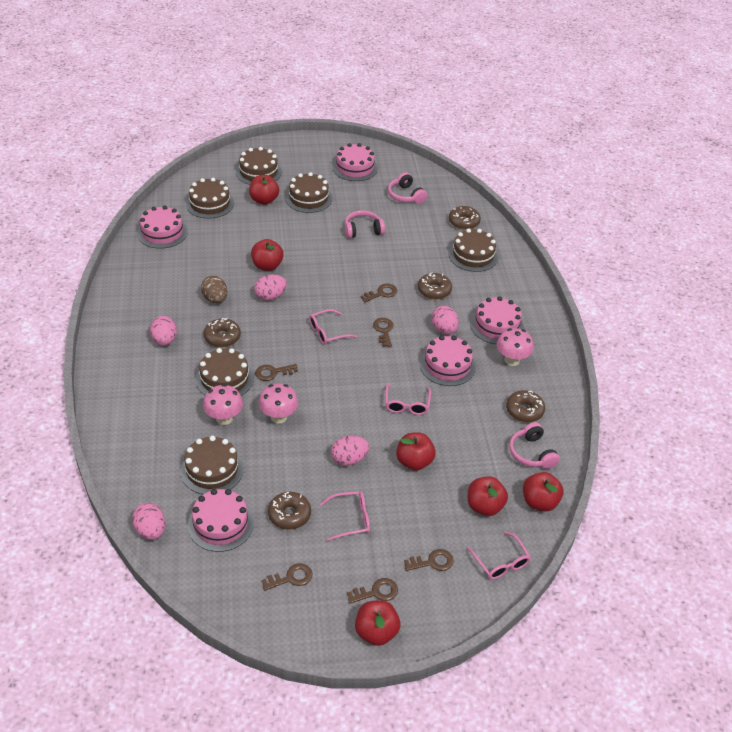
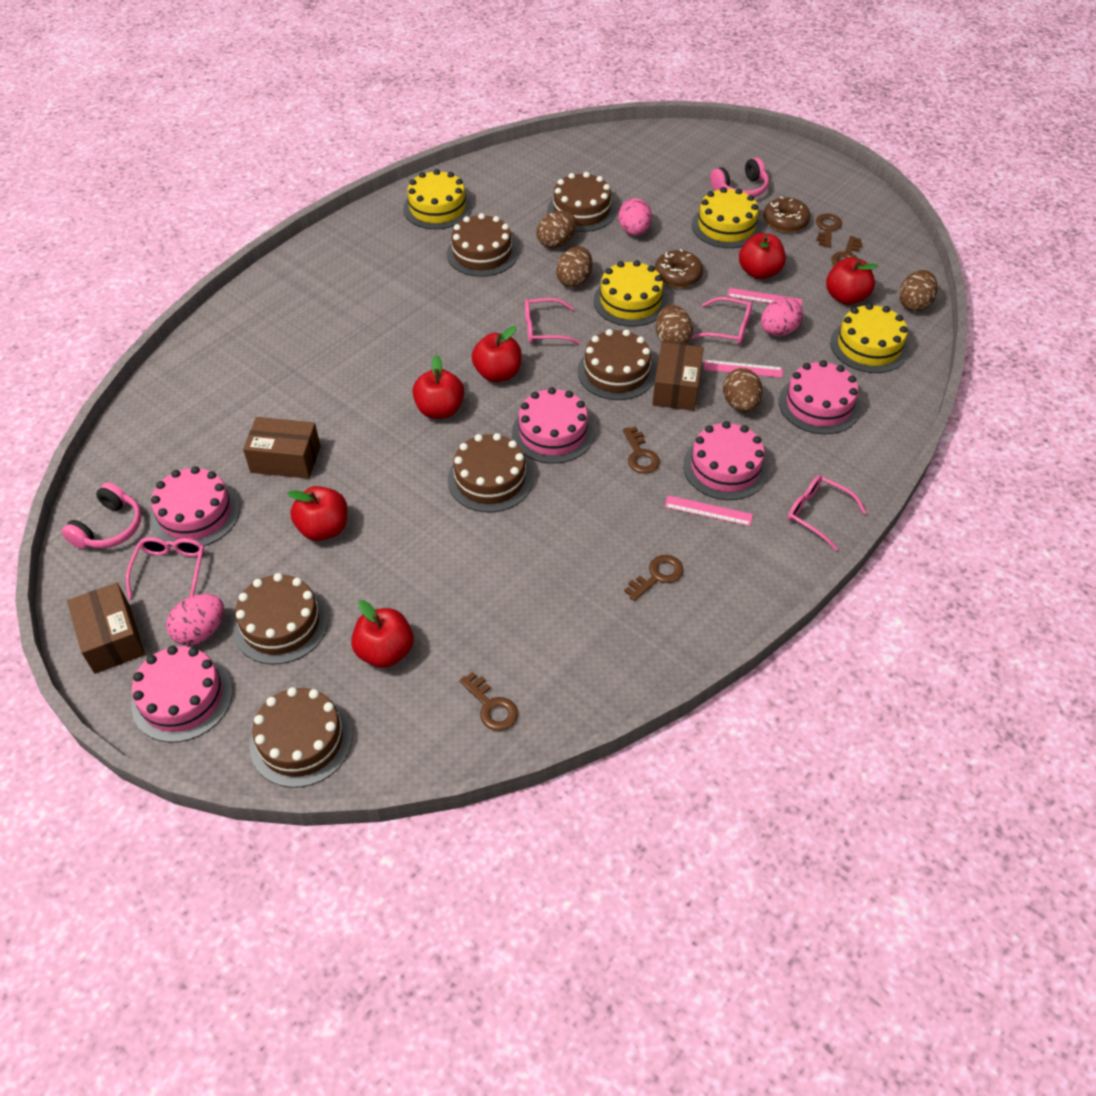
brown box: 0 -> 3
brown donut: 5 -> 2
brown egg: 1 -> 5
brown key: 6 -> 5
pink egg: 5 -> 3
pink headphones: 3 -> 2
pink mushroom: 3 -> 0
pink ruler: 0 -> 3
yellow cake: 0 -> 4

